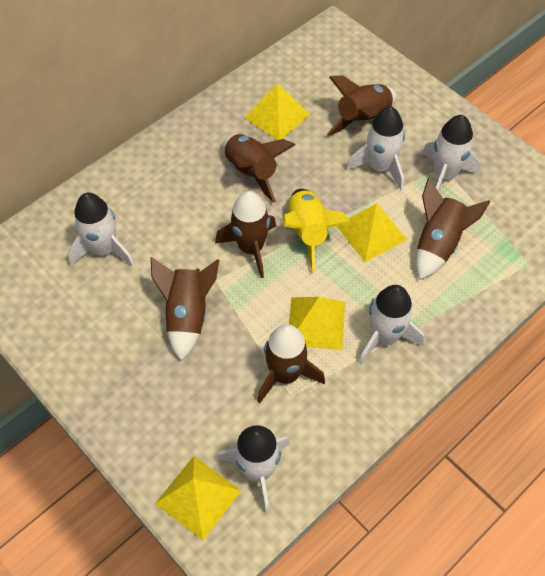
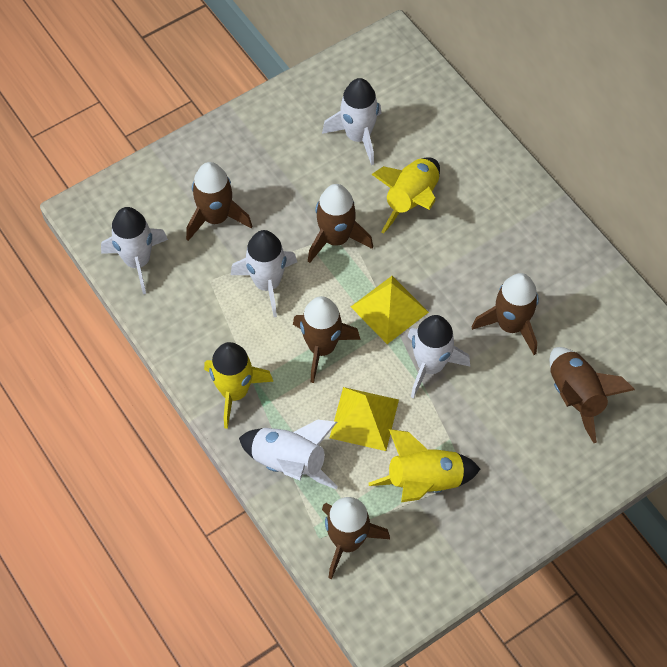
yellow pyramid: 4 -> 2
yellow rocket: 1 -> 3

